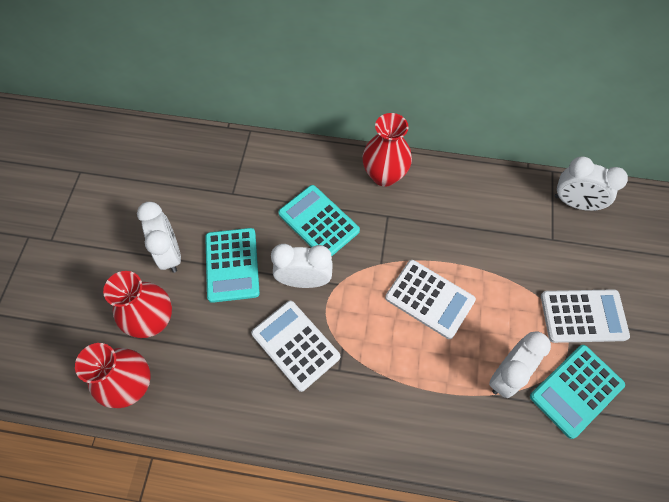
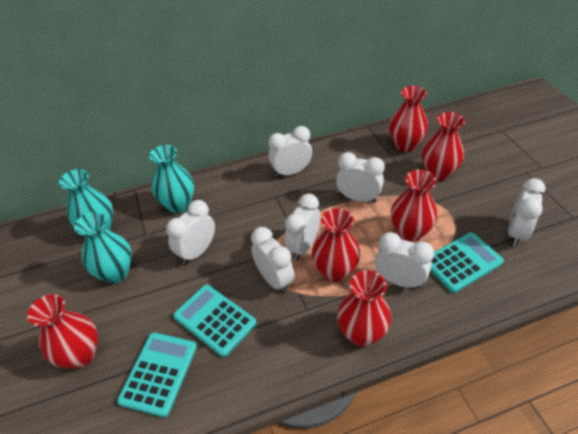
red vase: 3 -> 6
turquoise vase: 0 -> 3
white calculator: 3 -> 0
white clock: 4 -> 7

